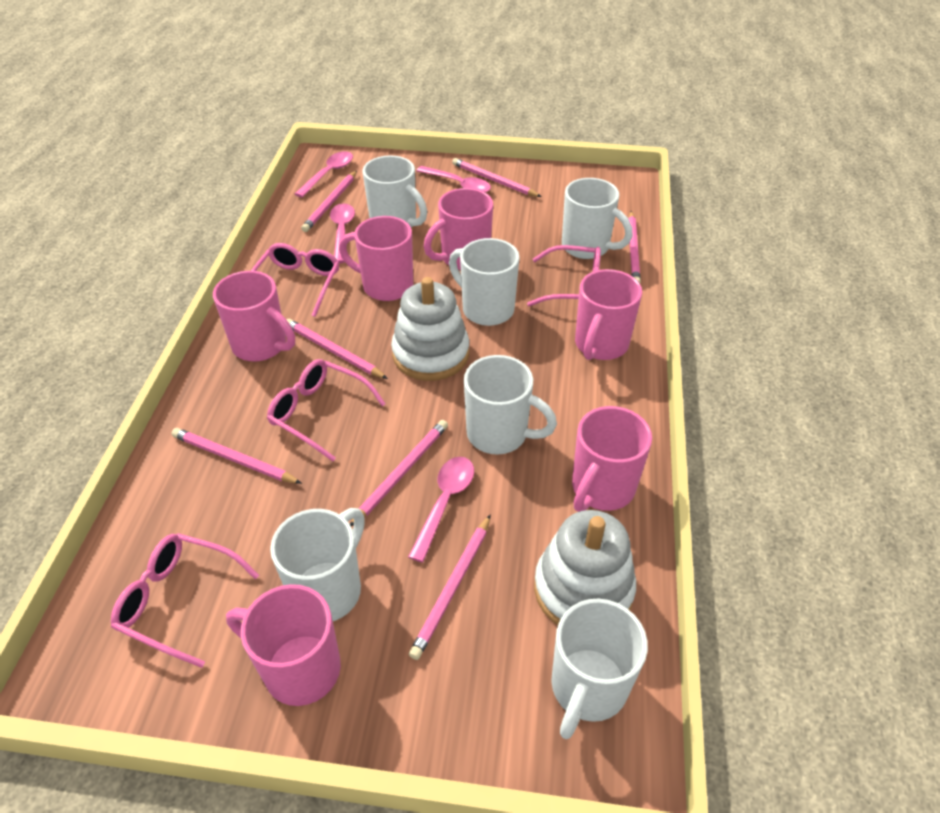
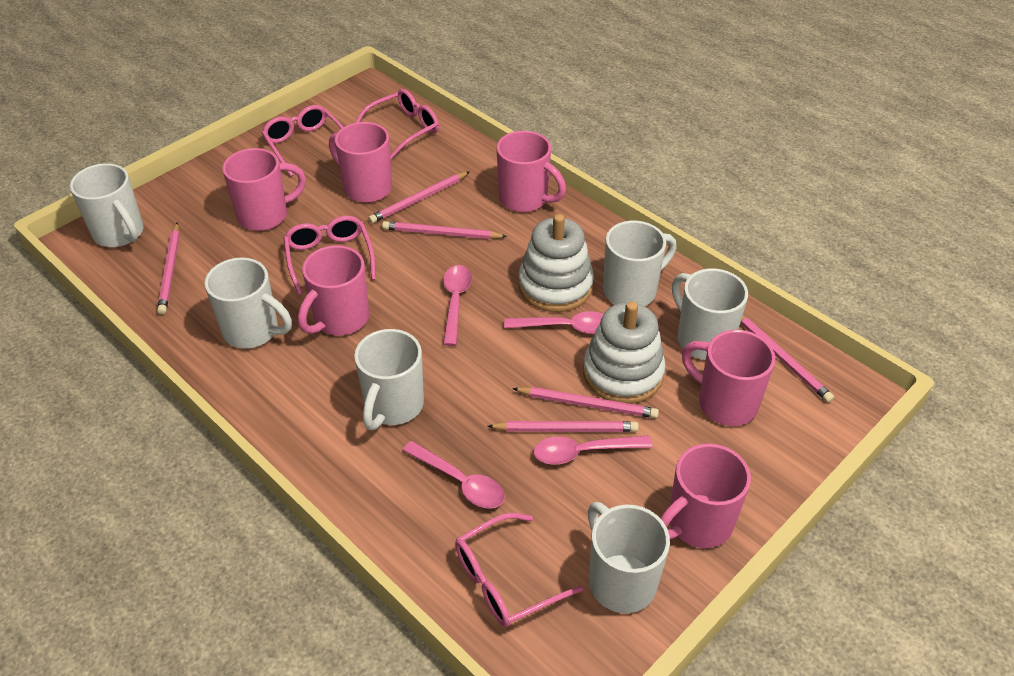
pink pencil: 7 -> 6

